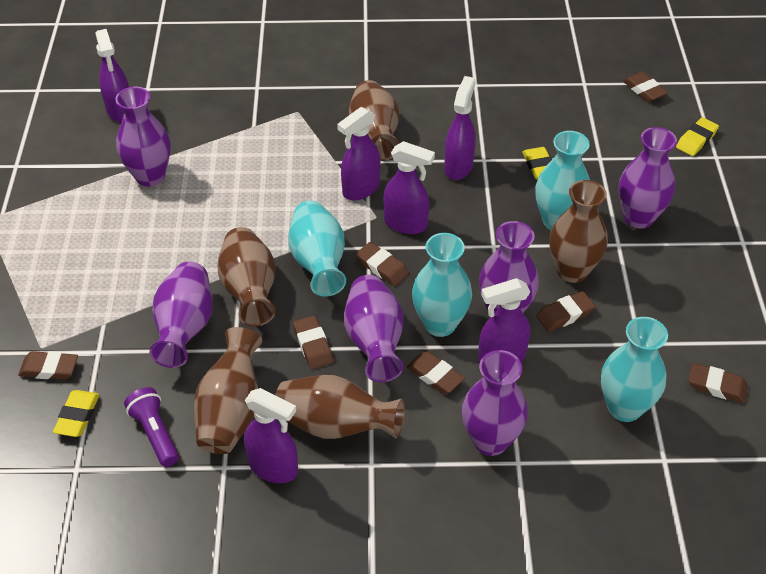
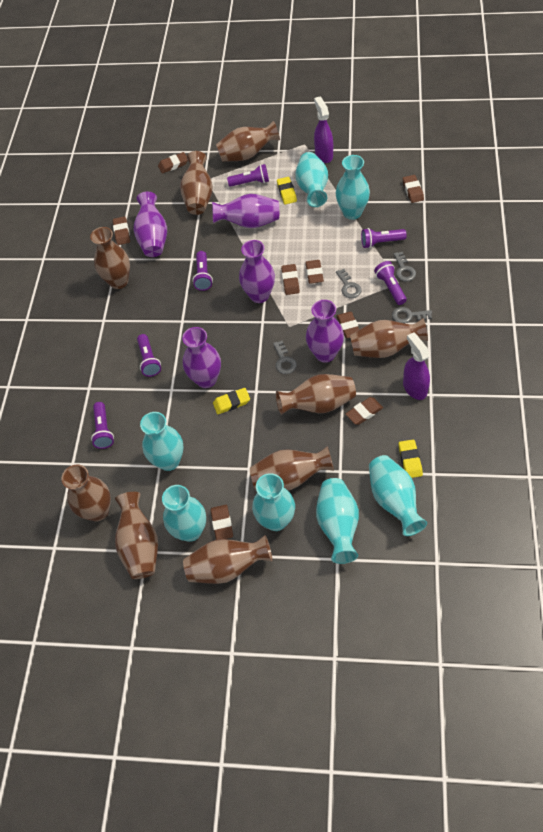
brown eraser: 7 -> 8
brown vase: 5 -> 9
grey key: 0 -> 4
purple flashlight: 1 -> 6
purple spray bottle: 6 -> 2
purple vase: 6 -> 5
turquoise vase: 4 -> 7

